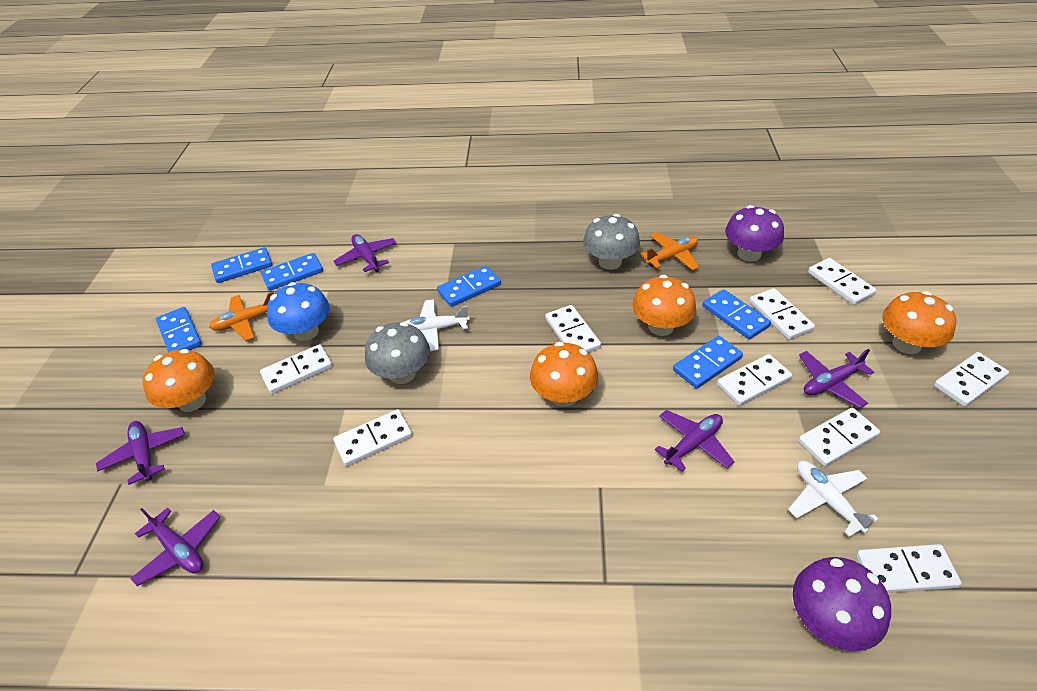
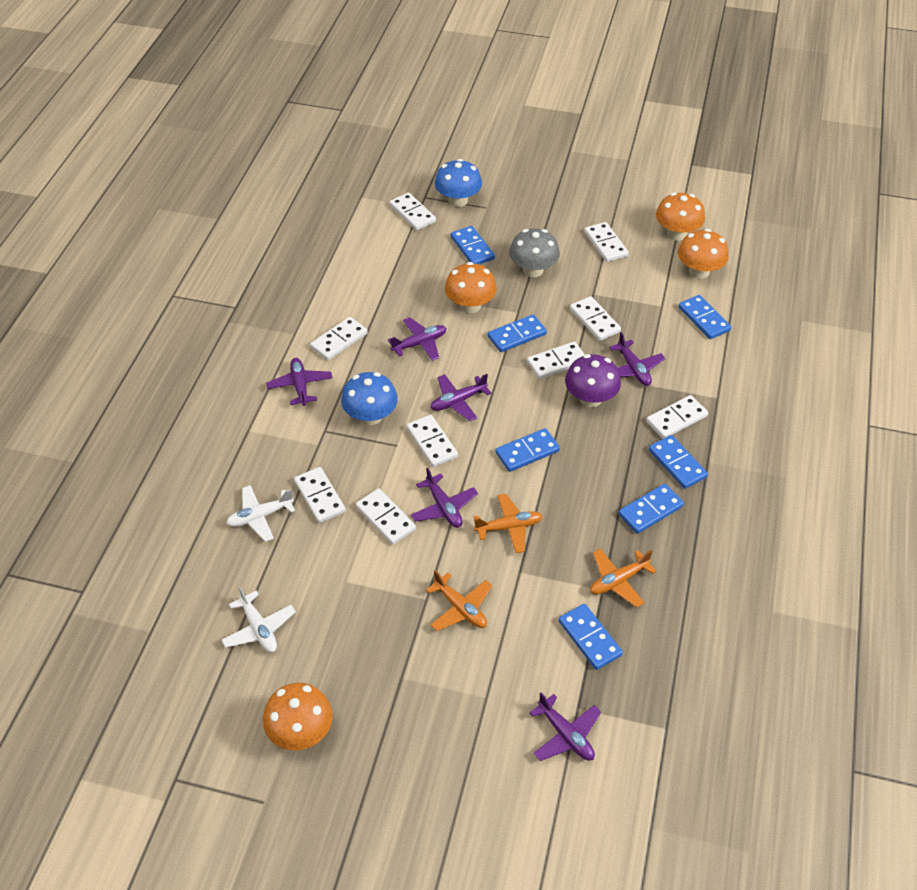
blue domino: 6 -> 7
blue mushroom: 1 -> 2
grey mushroom: 2 -> 1
orange plane: 2 -> 3
purple mushroom: 2 -> 1
purple plane: 5 -> 6

